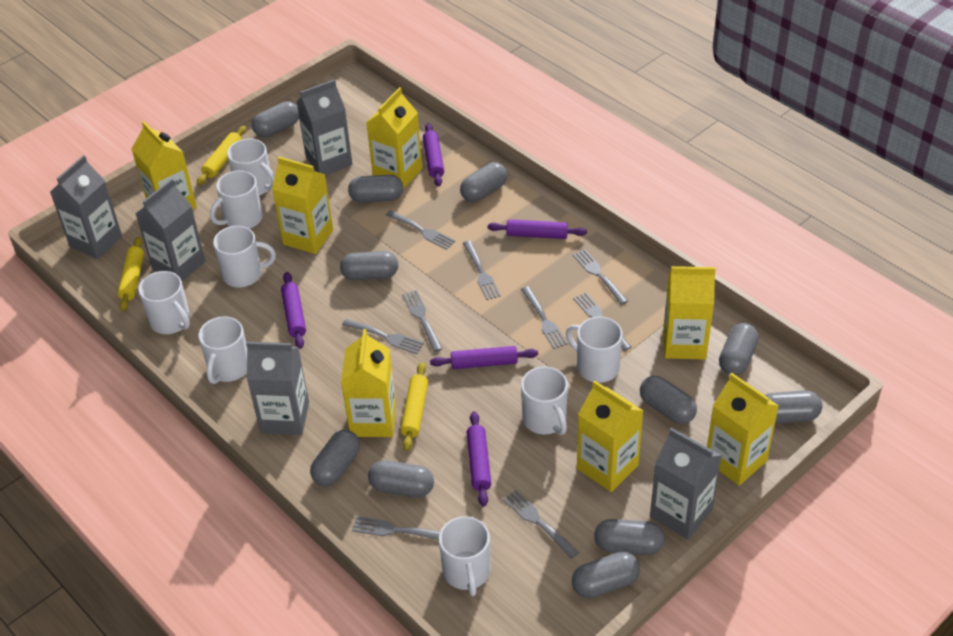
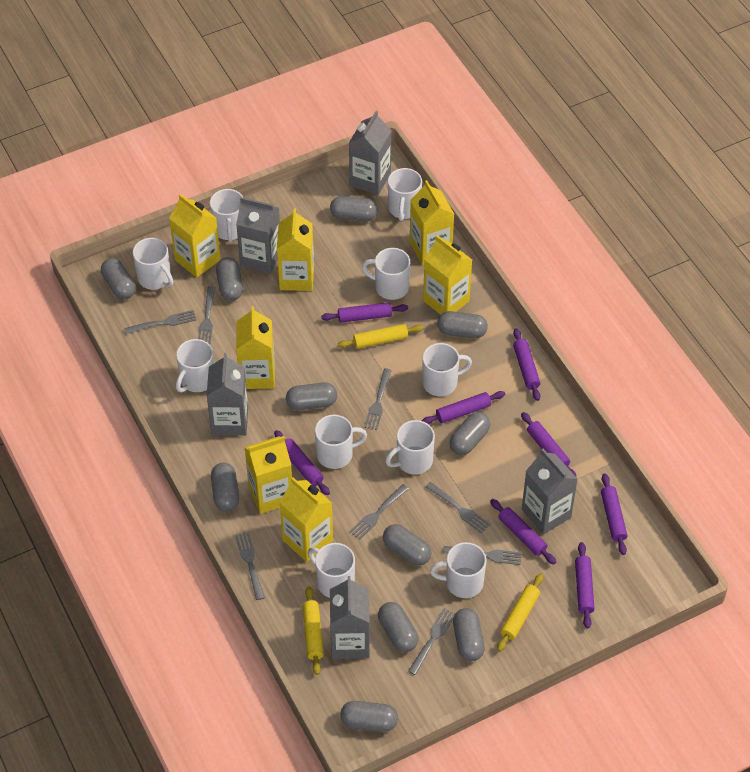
grey fork: 9 -> 8
purple rolling pin: 5 -> 8
white mug: 8 -> 10

